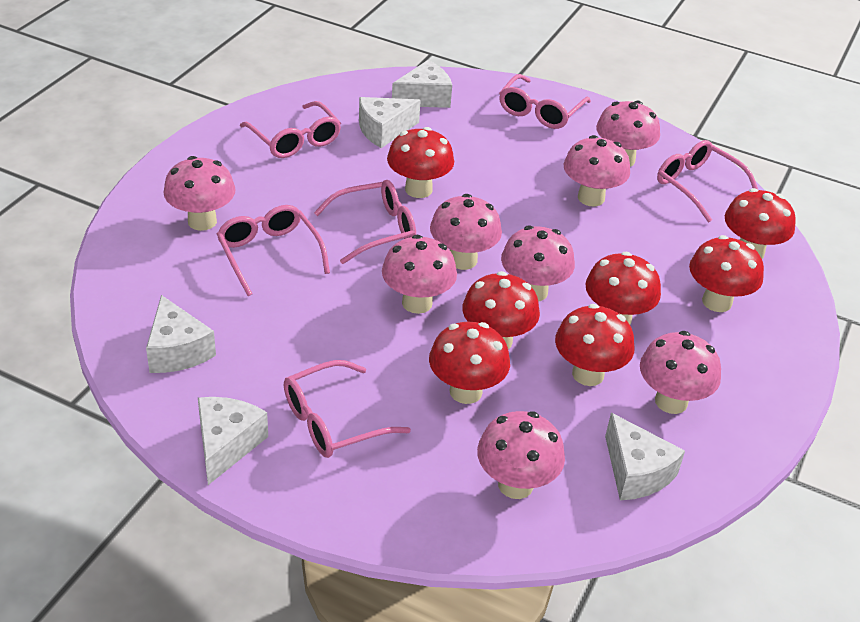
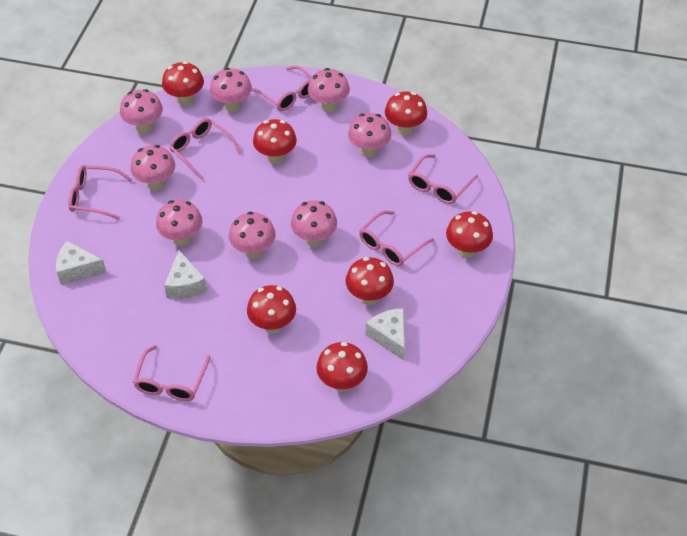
white cheese: 5 -> 3

